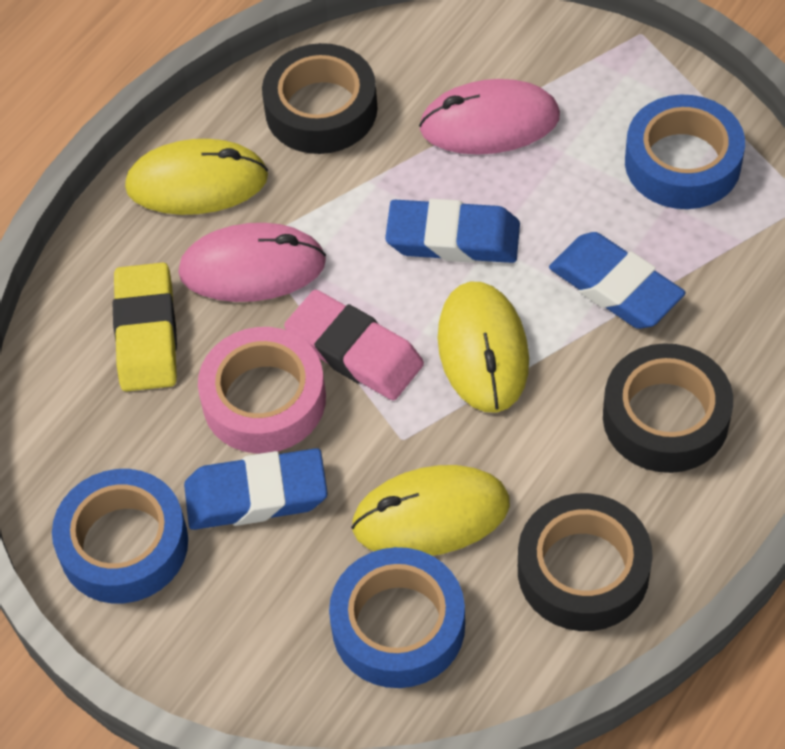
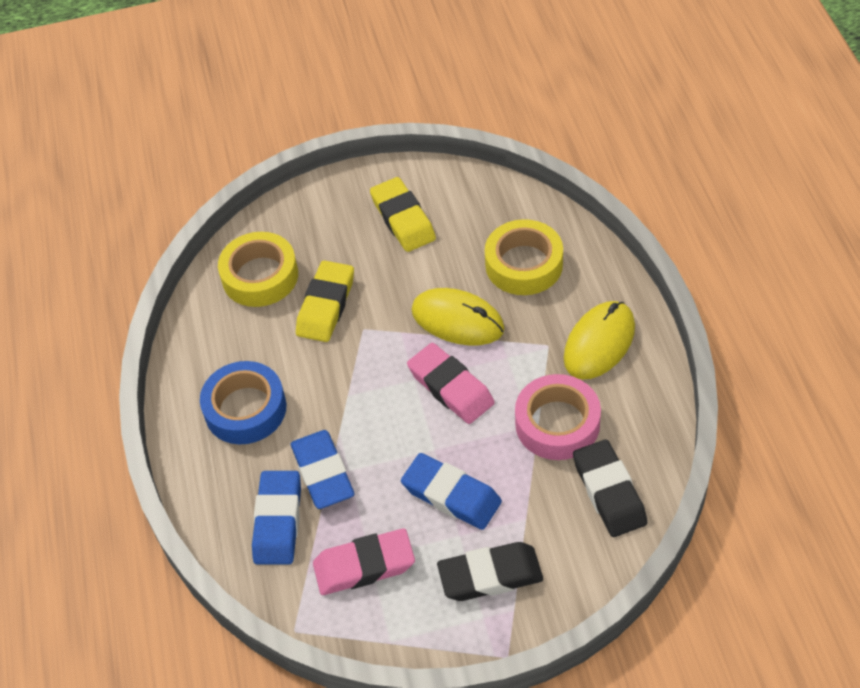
black eraser: 0 -> 2
black tape: 3 -> 0
blue tape: 3 -> 1
pink eraser: 1 -> 2
pink mouse: 2 -> 0
yellow eraser: 1 -> 2
yellow mouse: 3 -> 2
yellow tape: 0 -> 2

